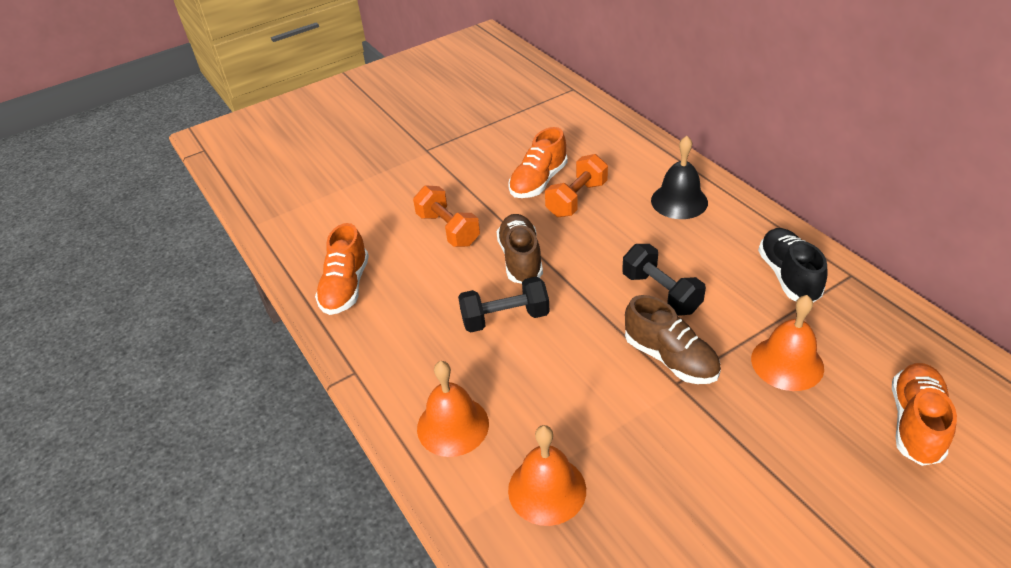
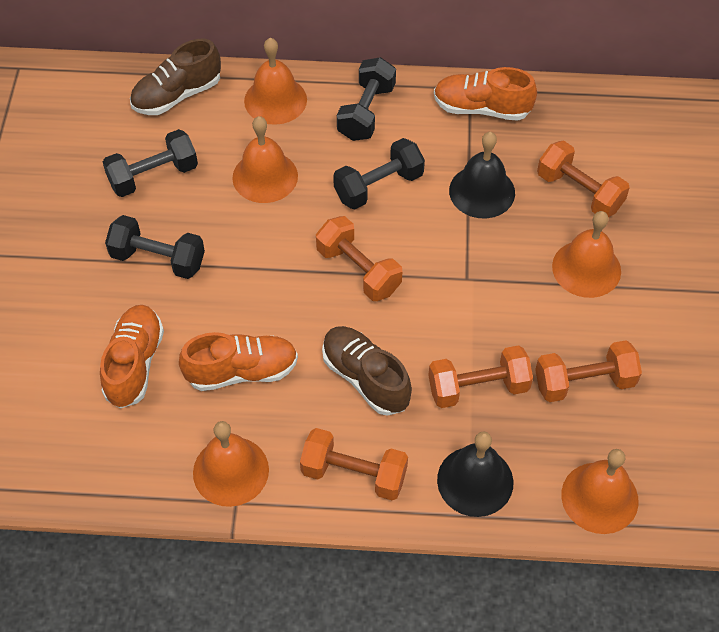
black bell: 1 -> 2
black dumbbell: 2 -> 4
black shoe: 1 -> 0
orange bell: 3 -> 5
orange dumbbell: 2 -> 5

